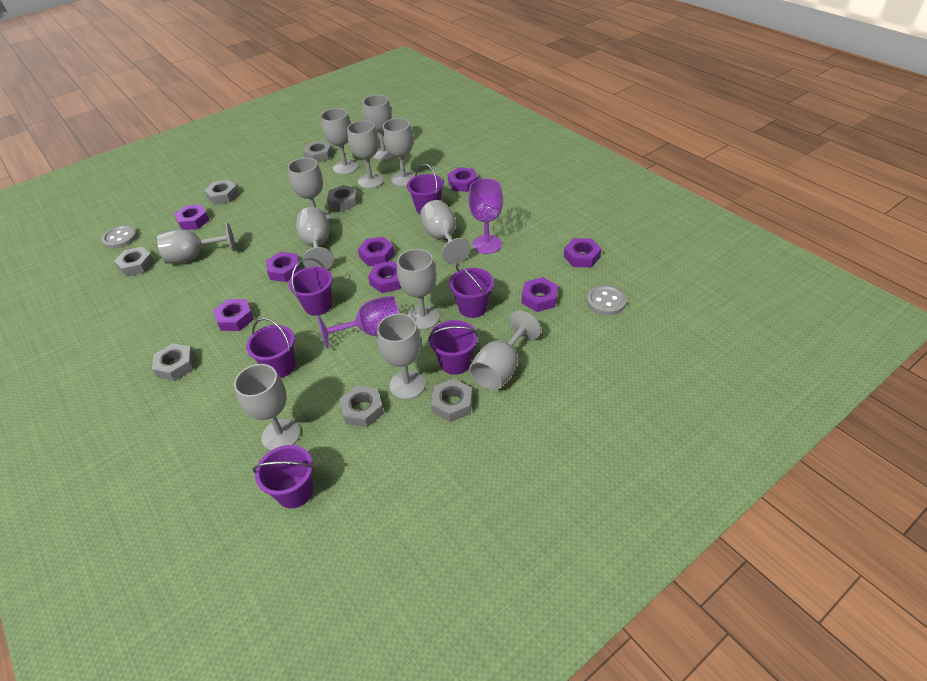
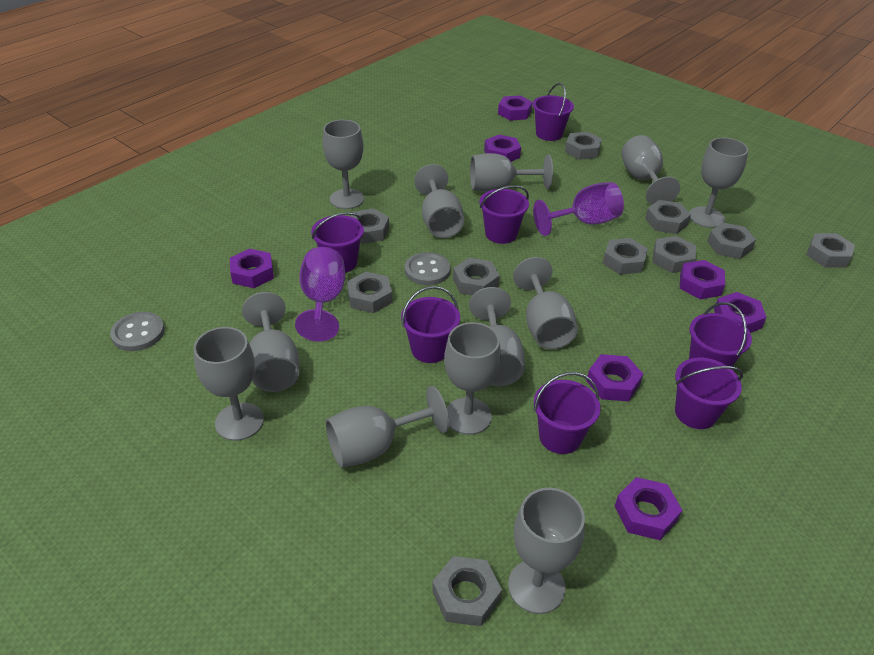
grey nut: 7 -> 10
purple bucket: 6 -> 7
purple nut: 8 -> 7

